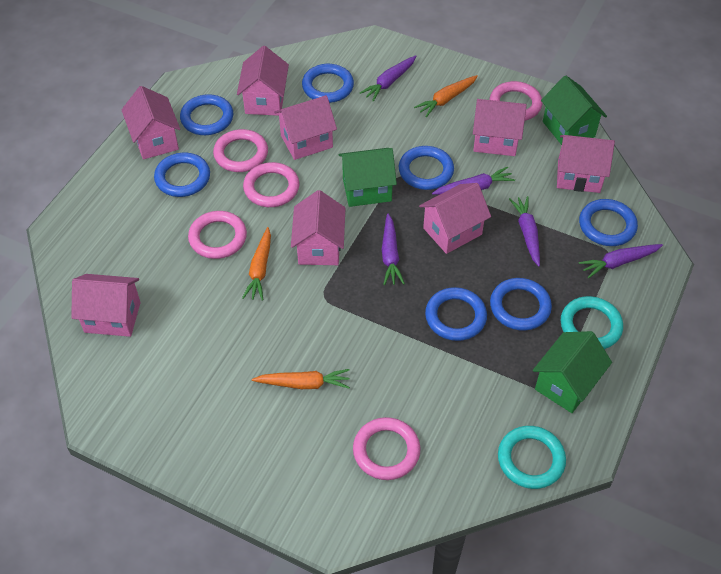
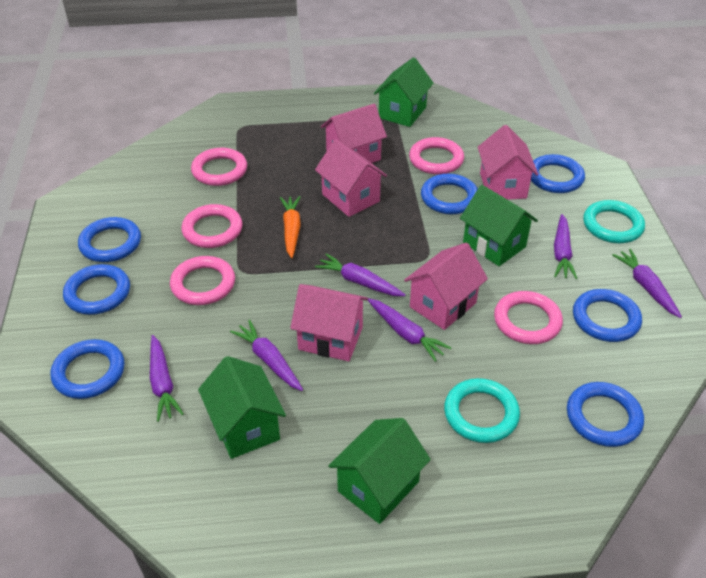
green house: 3 -> 4
orange carrot: 3 -> 1
pink house: 8 -> 5
purple carrot: 5 -> 6

